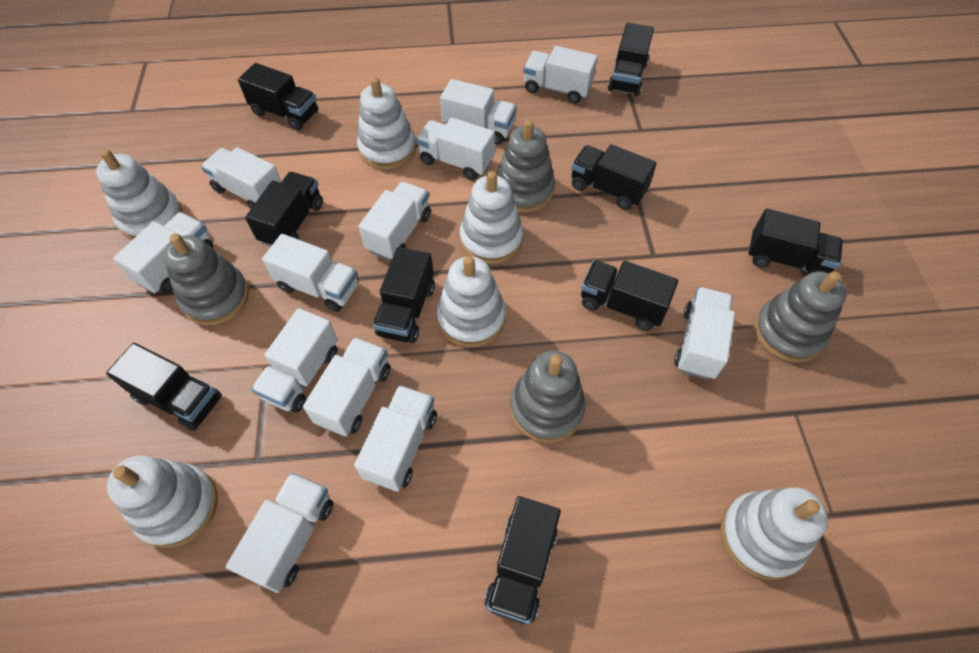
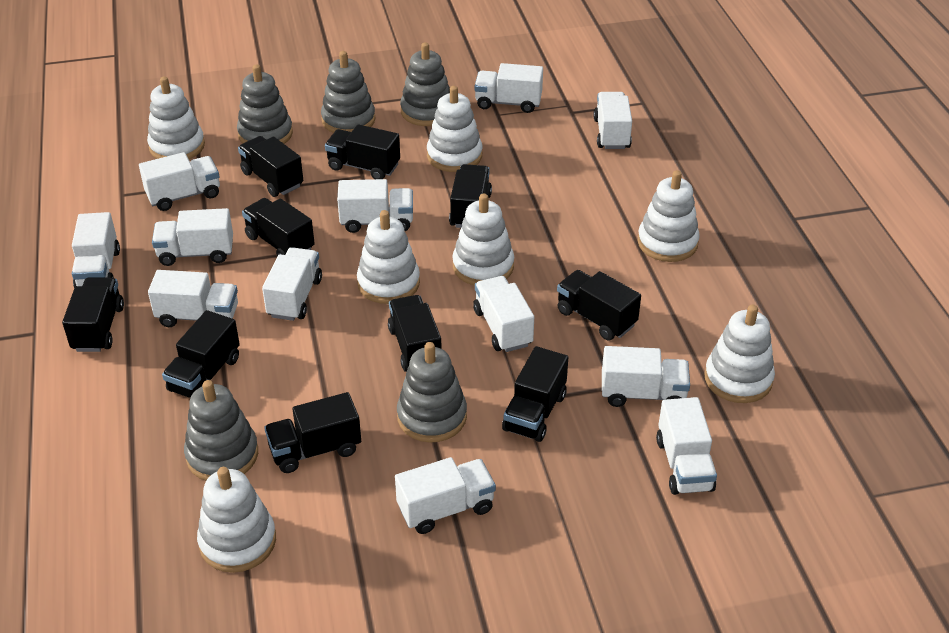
black truck: 9 -> 10
grey stacking toy: 4 -> 5
white stacking toy: 6 -> 7

